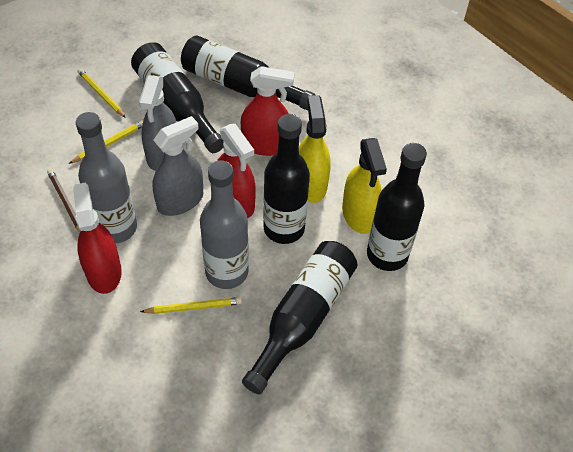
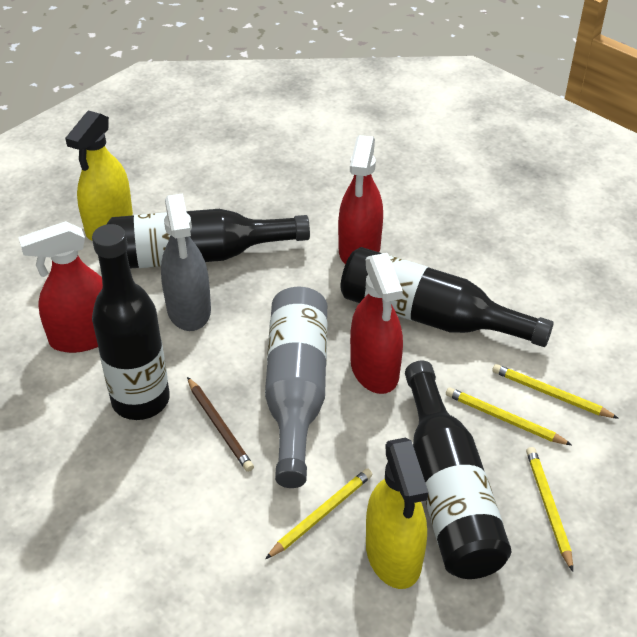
black bottle: 5 -> 4
grey bottle: 2 -> 1
grey spray bottle: 2 -> 1
yellow pencil: 3 -> 4

